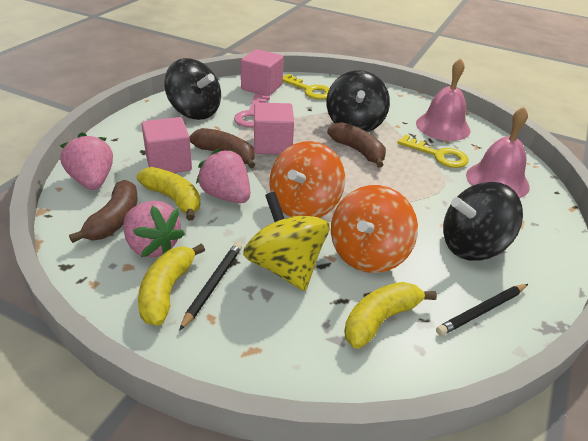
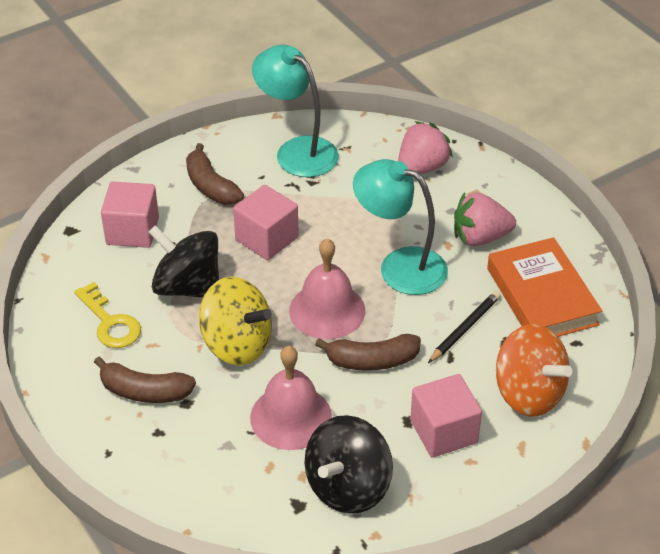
black pencil: 2 -> 1
black spinning top: 3 -> 2
orange book: 0 -> 1
orange spinning top: 2 -> 1
pink key: 1 -> 0
pink strawberry: 3 -> 2
turquoise lamp: 0 -> 2
yellow banana: 3 -> 0
yellow key: 2 -> 1

